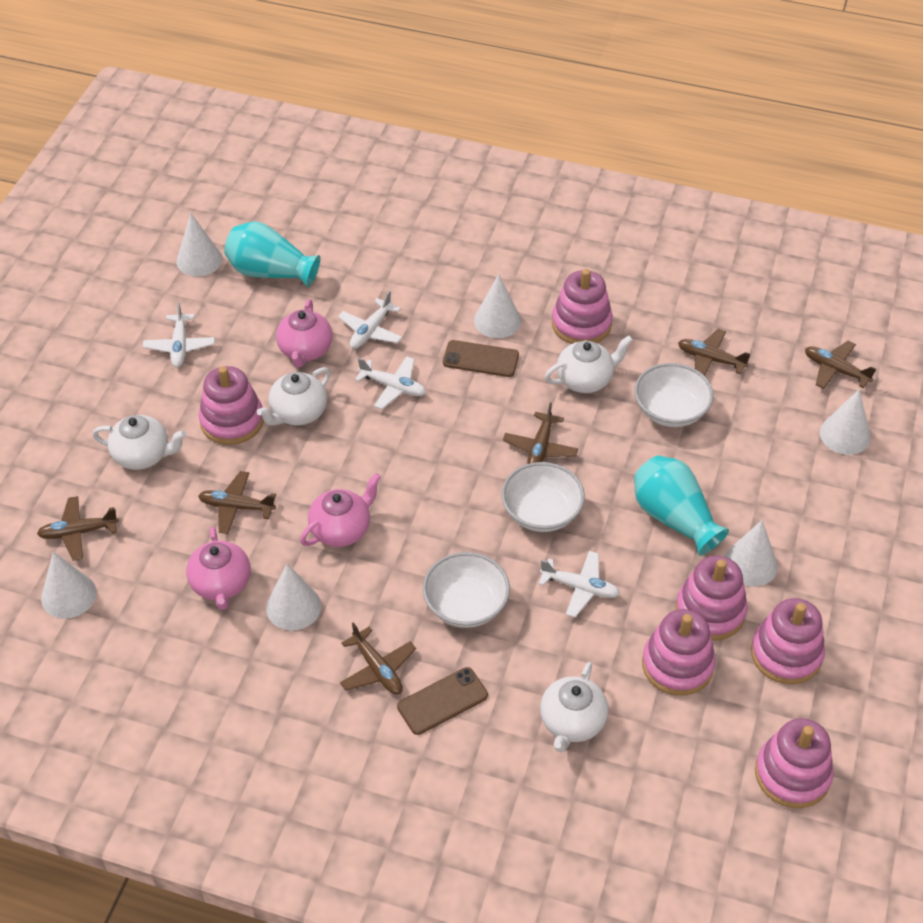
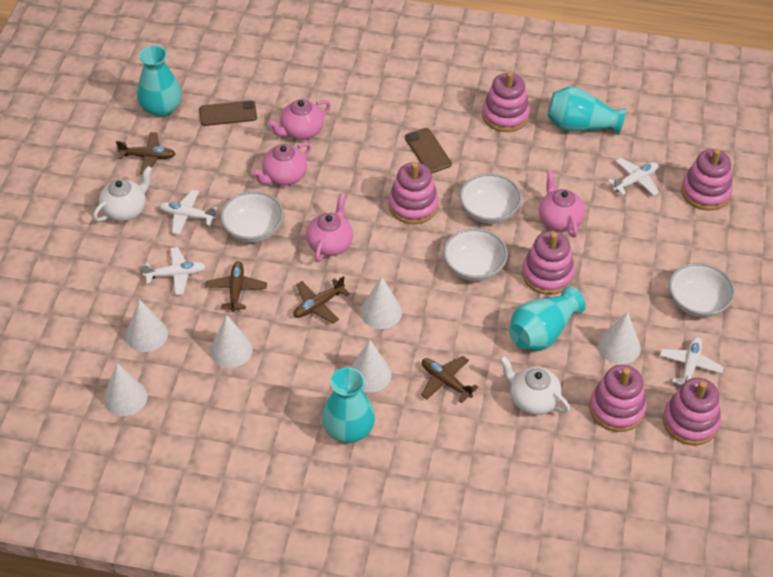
brown plane: 6 -> 4
pink teapot: 3 -> 4
turquoise vase: 2 -> 4
white bowl: 3 -> 4
white teapot: 4 -> 2

